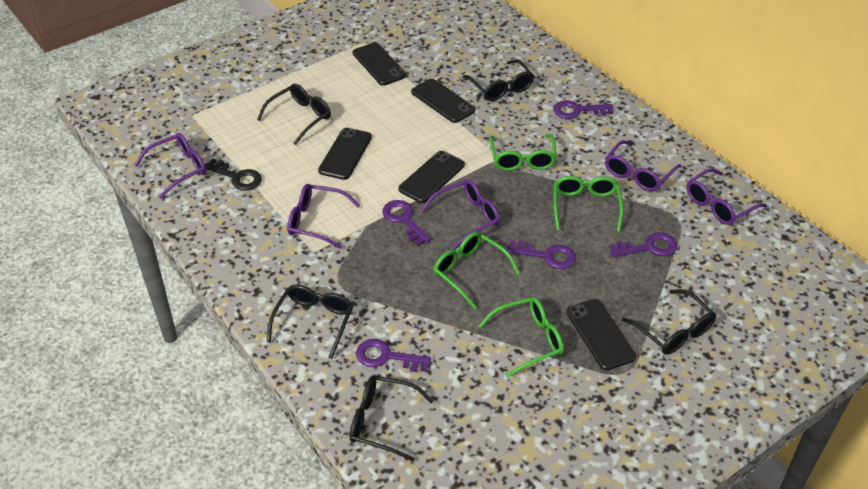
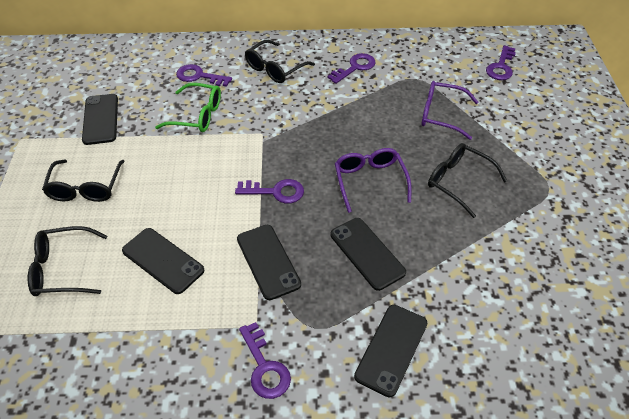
black glasses: 5 -> 4
black key: 1 -> 0
green glasses: 4 -> 1
purple glasses: 5 -> 2

